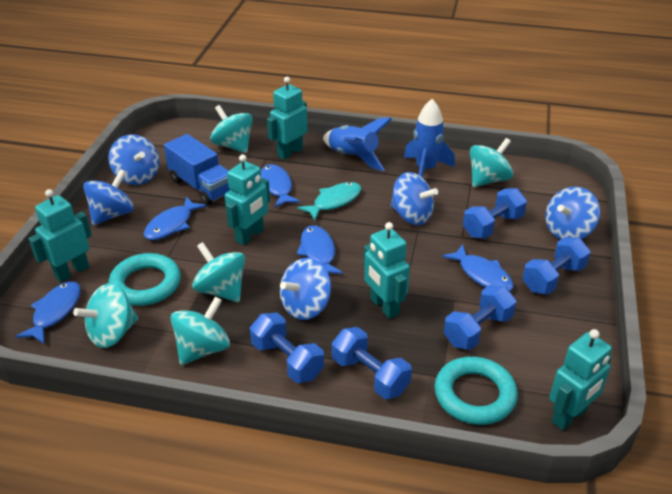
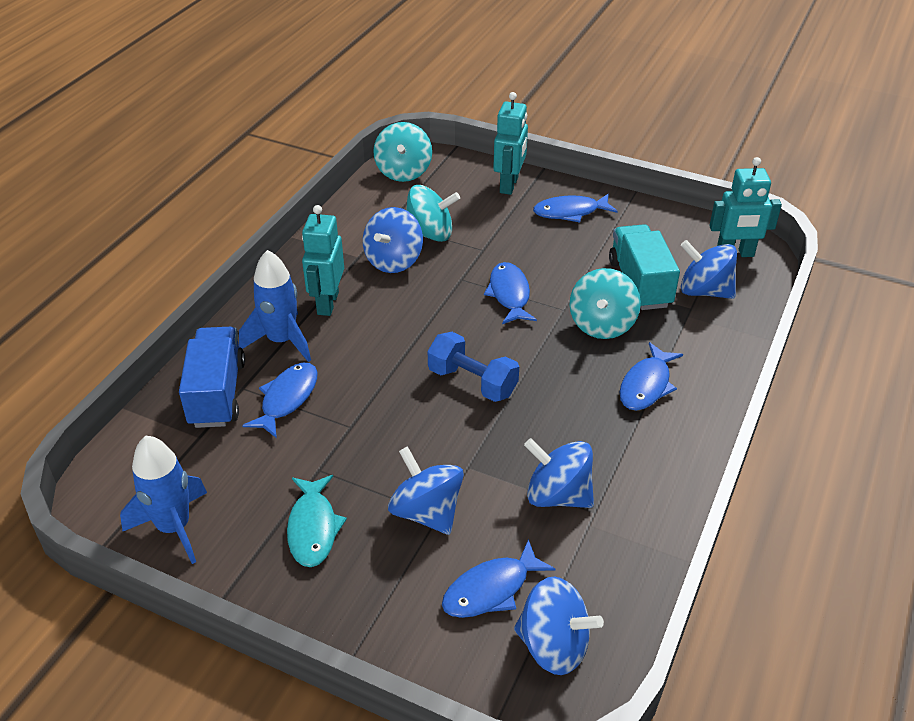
blue dumbbell: 5 -> 1
turquoise ring: 2 -> 0
turquoise robot: 5 -> 3
turquoise spinning top: 5 -> 3
turquoise truck: 0 -> 1

